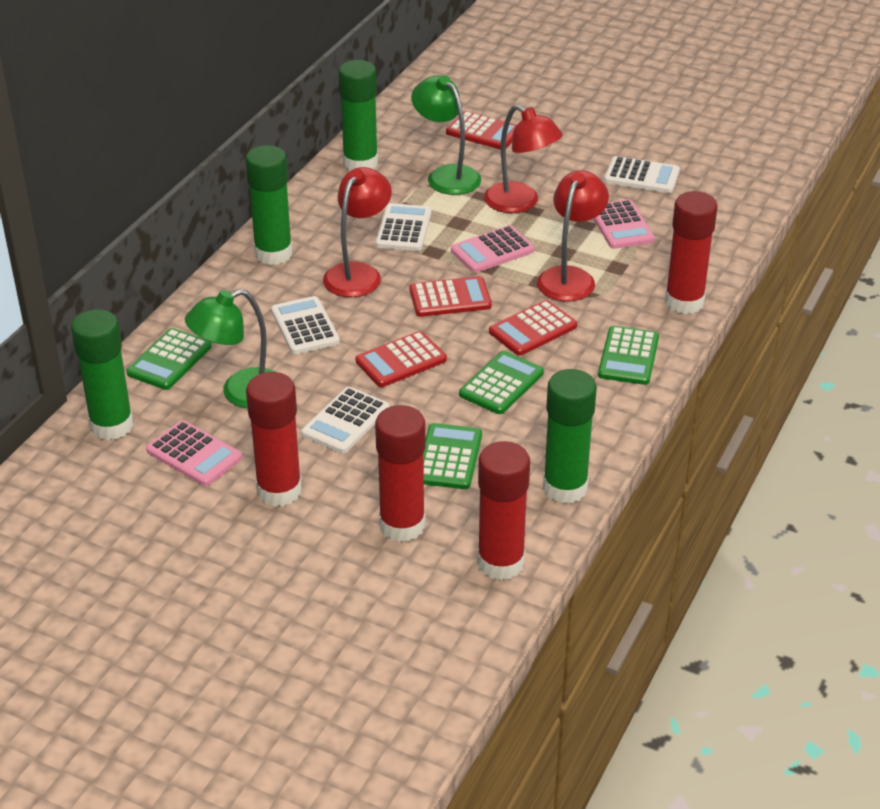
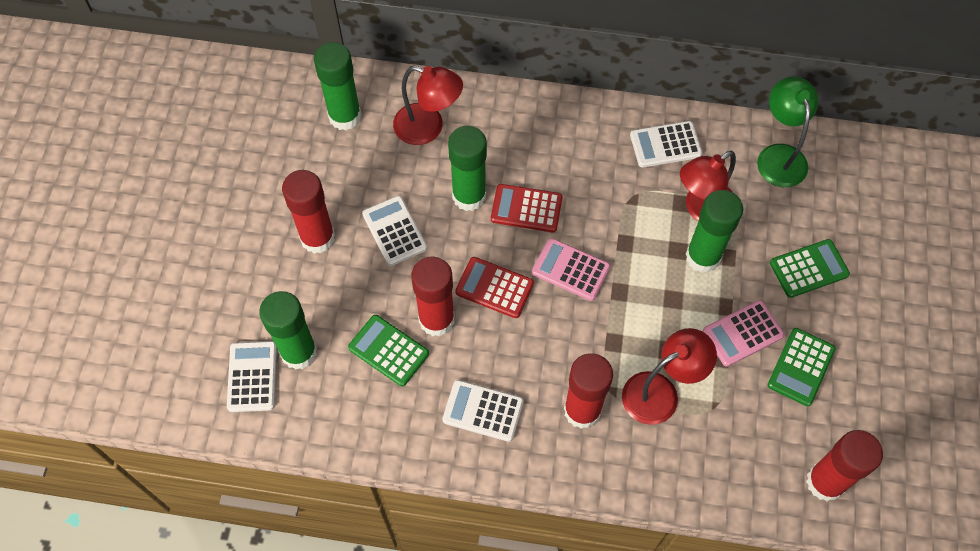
green calculator: 4 -> 3
green lamp: 2 -> 1
pink calculator: 3 -> 2
red calculator: 4 -> 2

